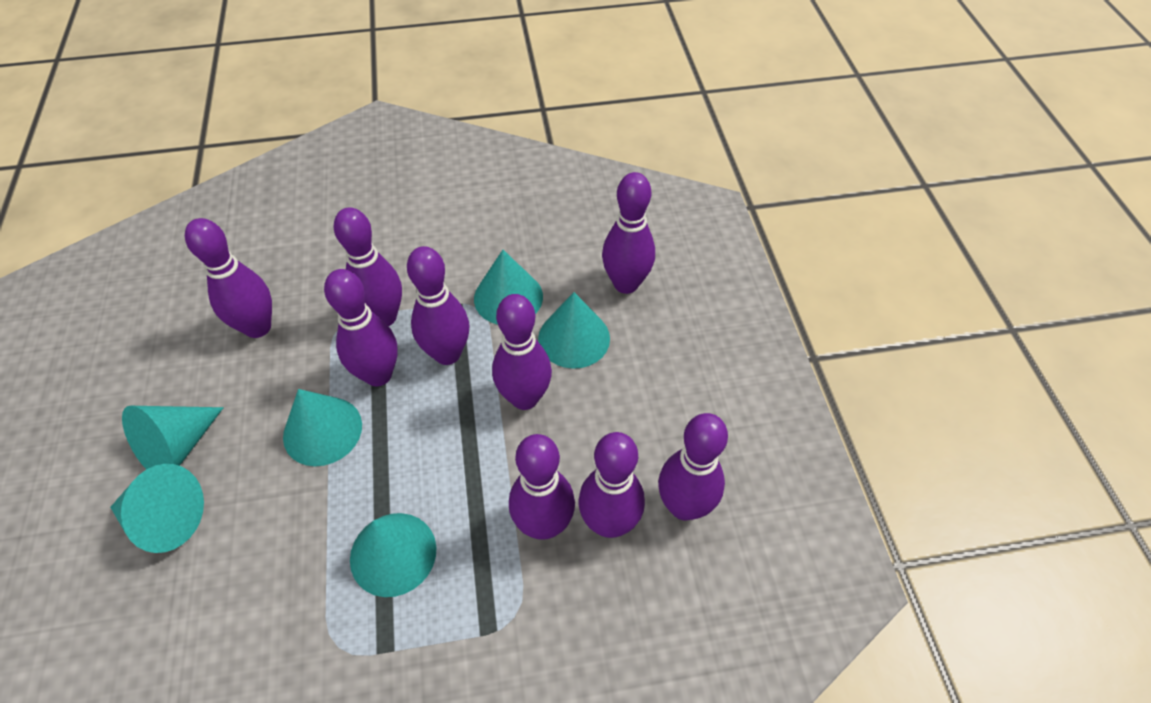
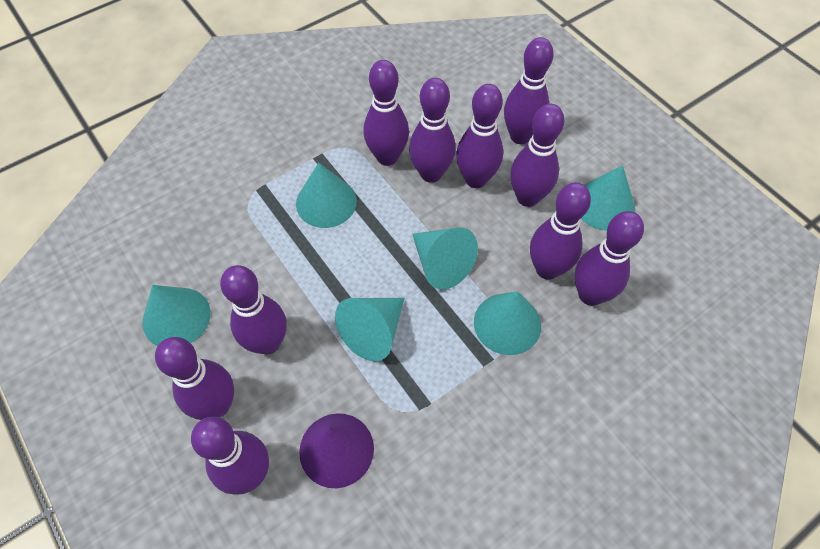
purple bowling pin: 9 -> 10
purple cone: 0 -> 1

